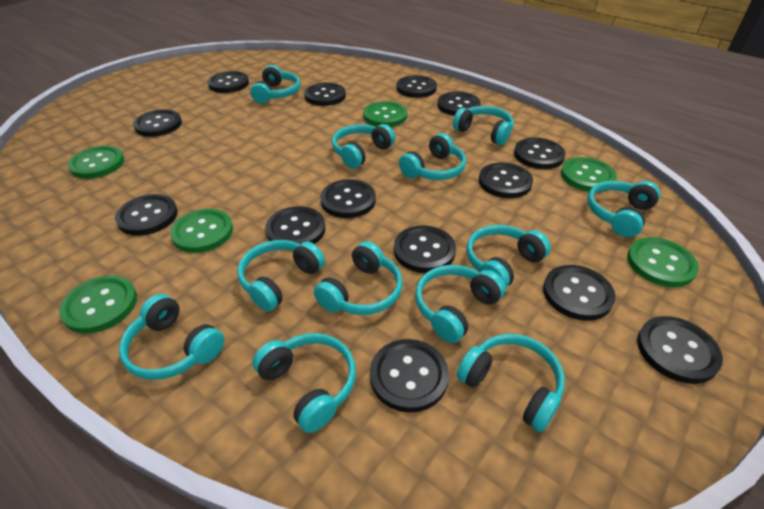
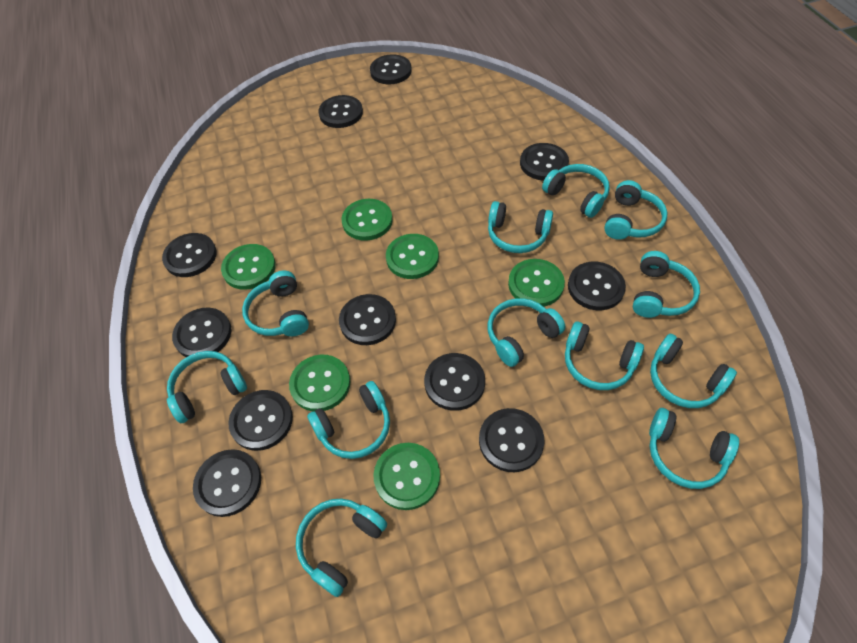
black button: 14 -> 11

